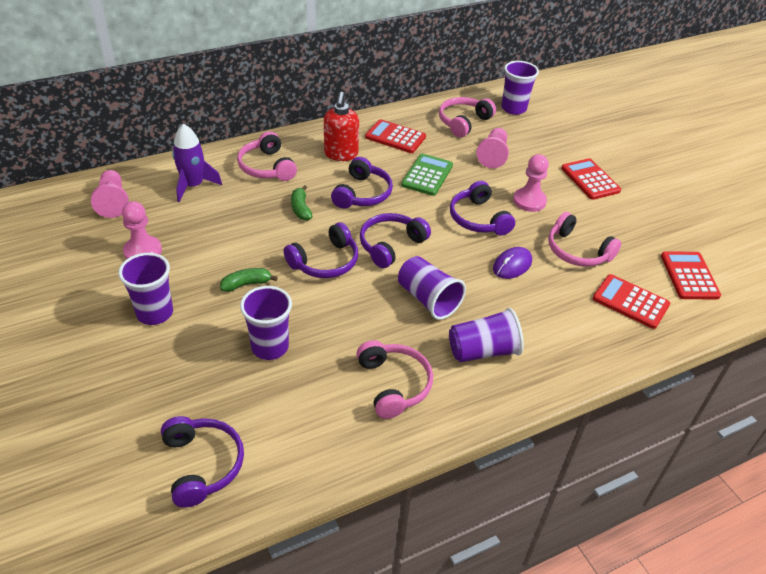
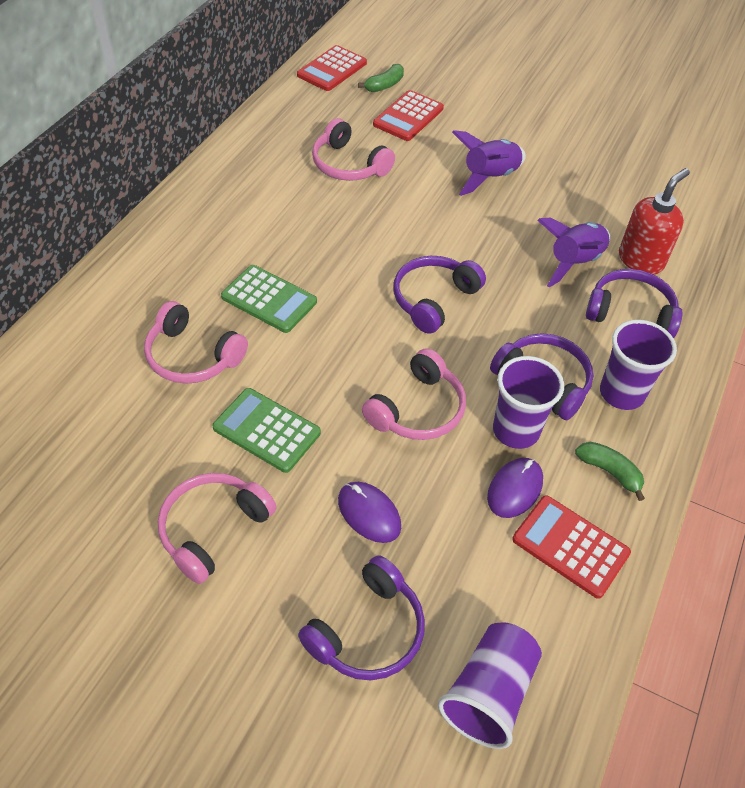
green calculator: 1 -> 2
pink pawn: 4 -> 0
purple cup: 5 -> 3
purple headphones: 5 -> 4
purple mouse: 1 -> 2
purple rocket: 1 -> 2
red calculator: 4 -> 3

